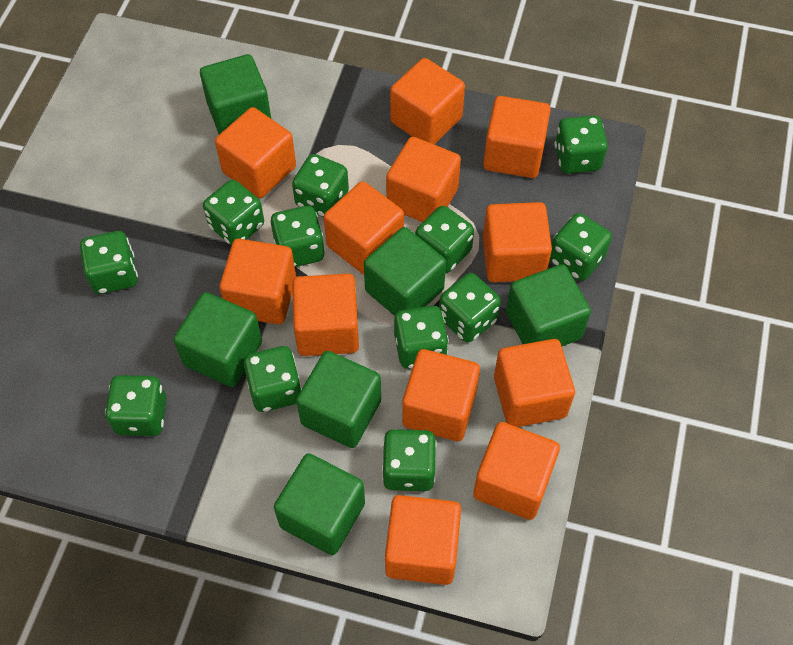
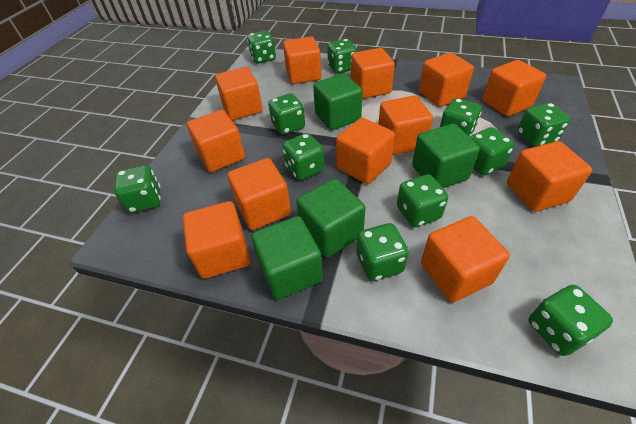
green cube: 6 -> 4
green dice: 12 -> 11

